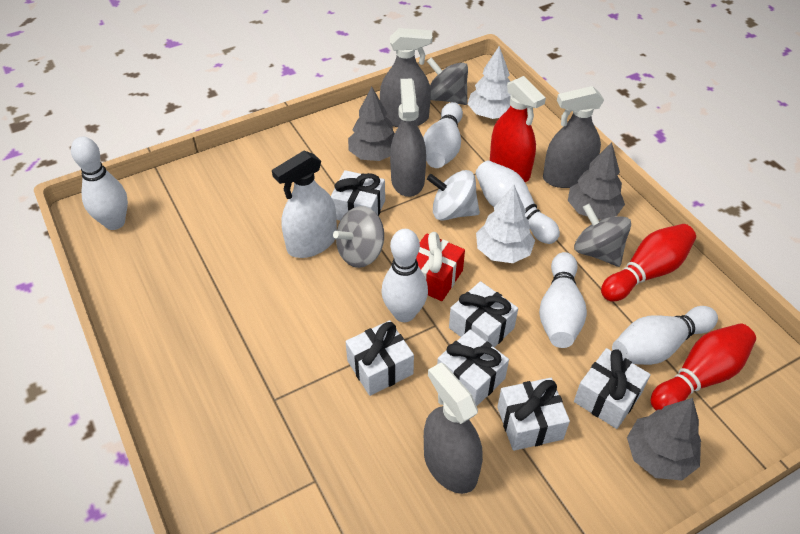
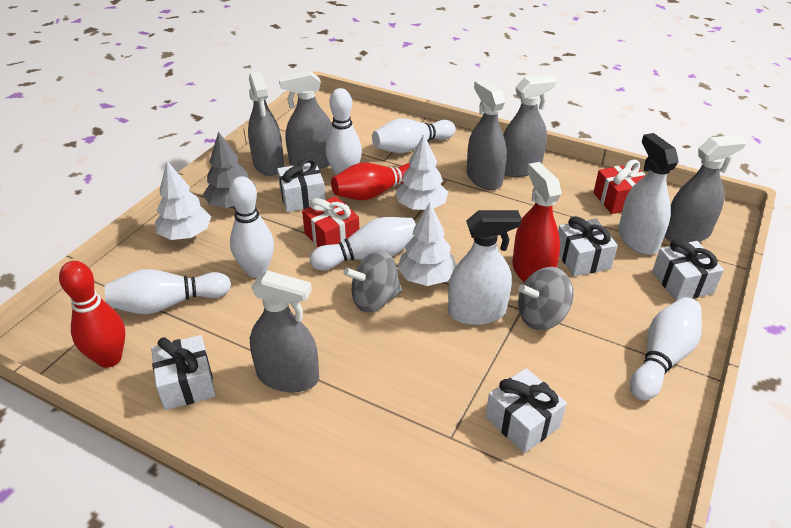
grey spinning top: 3 -> 2
grey spray bottle: 4 -> 6
grey tree: 3 -> 1
red gift: 1 -> 2
white gift: 6 -> 5
white spinning top: 1 -> 0
white spray bottle: 1 -> 2
white tree: 2 -> 3

